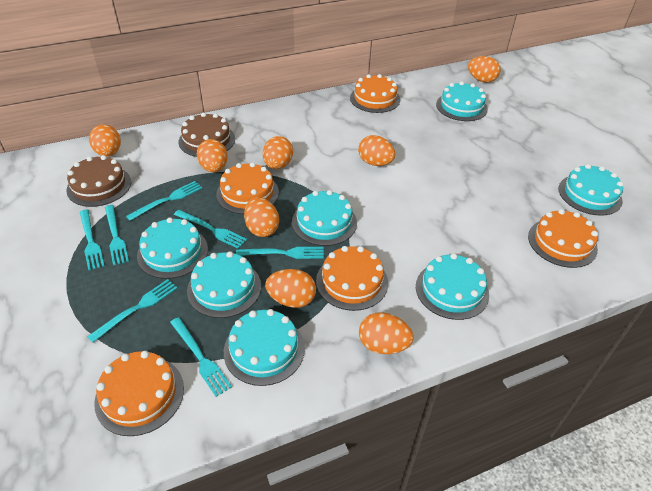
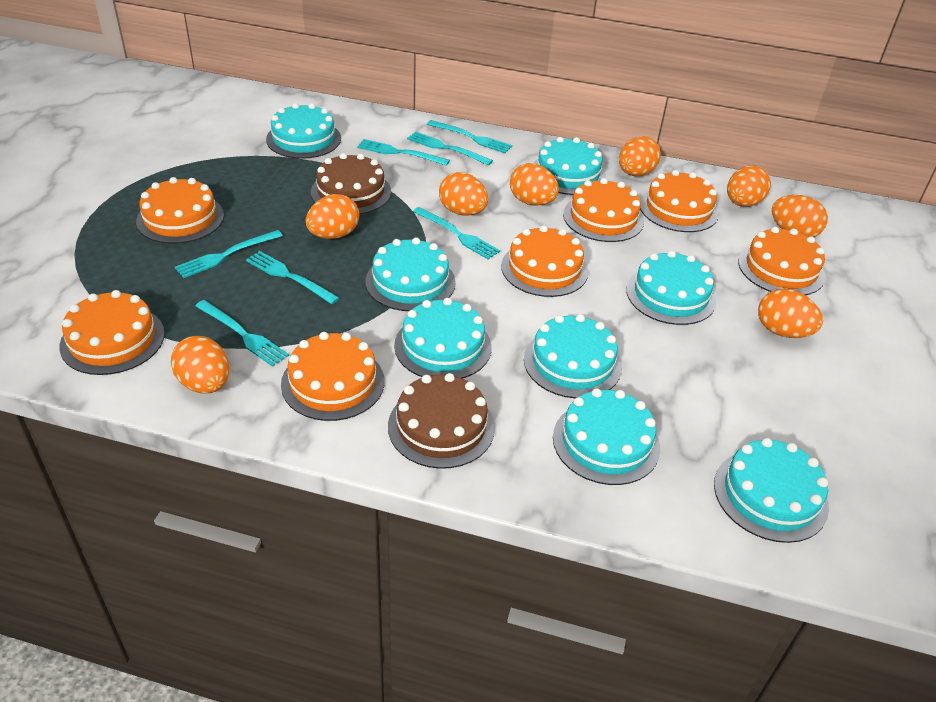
orange cake: 5 -> 7
turquoise cake: 7 -> 8

